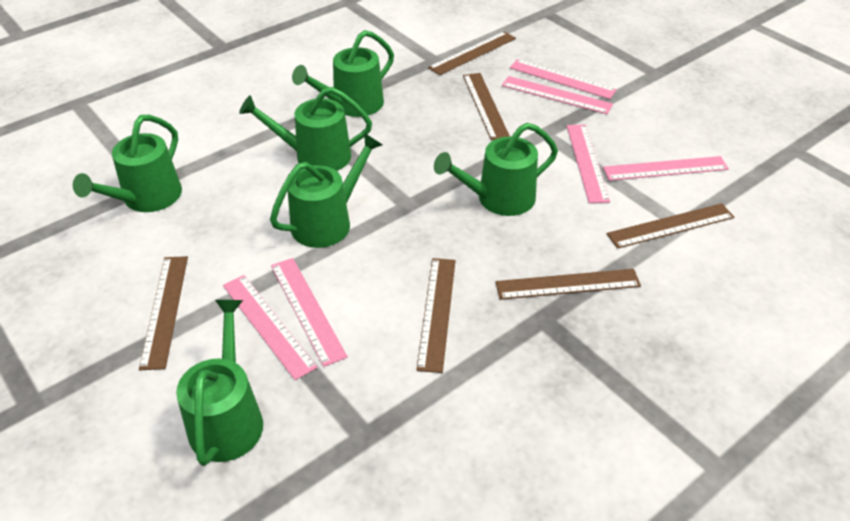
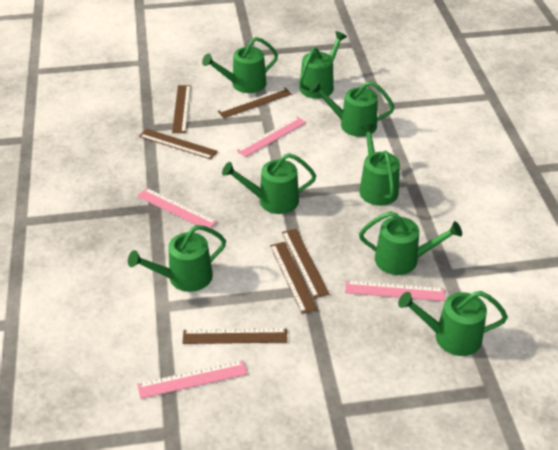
green watering can: 6 -> 8
pink ruler: 6 -> 4

